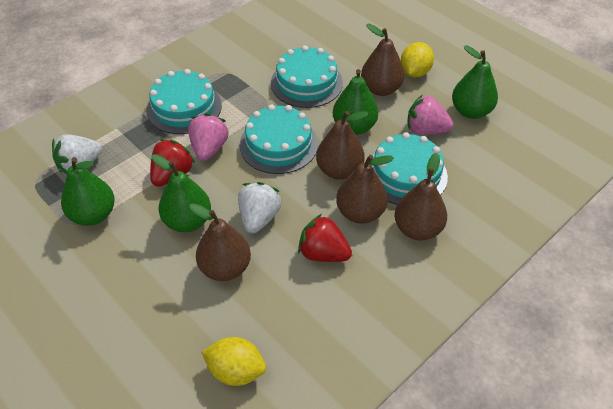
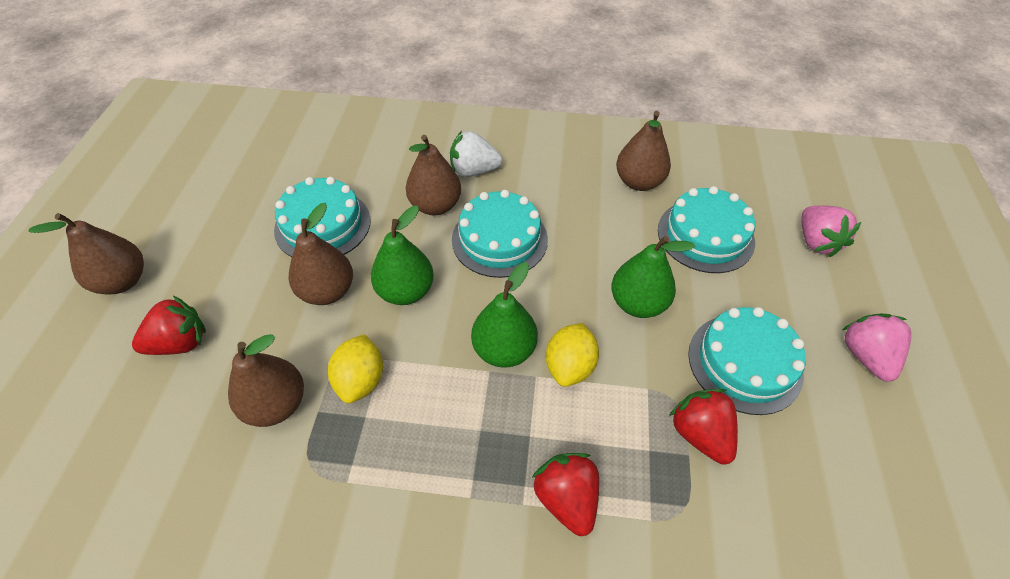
green pear: 4 -> 3
red strawberry: 2 -> 3
white strawberry: 2 -> 1

